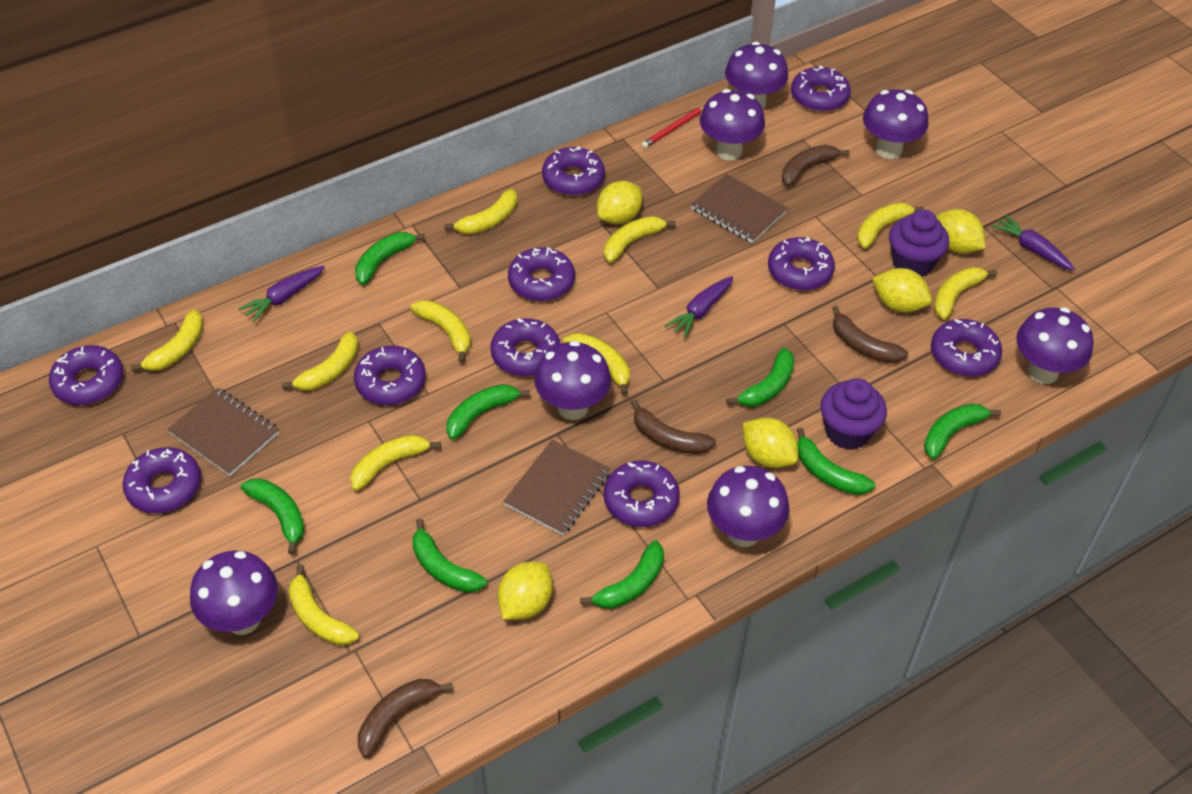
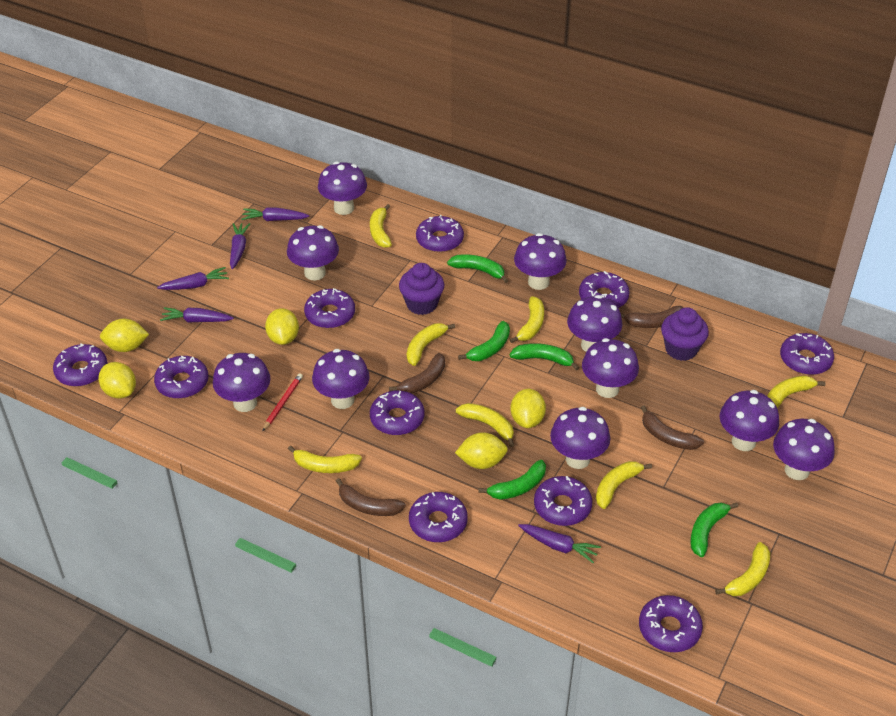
brown notebook: 3 -> 0
green banana: 8 -> 5
purple carrot: 3 -> 5
purple mushroom: 7 -> 10
yellow banana: 10 -> 8

